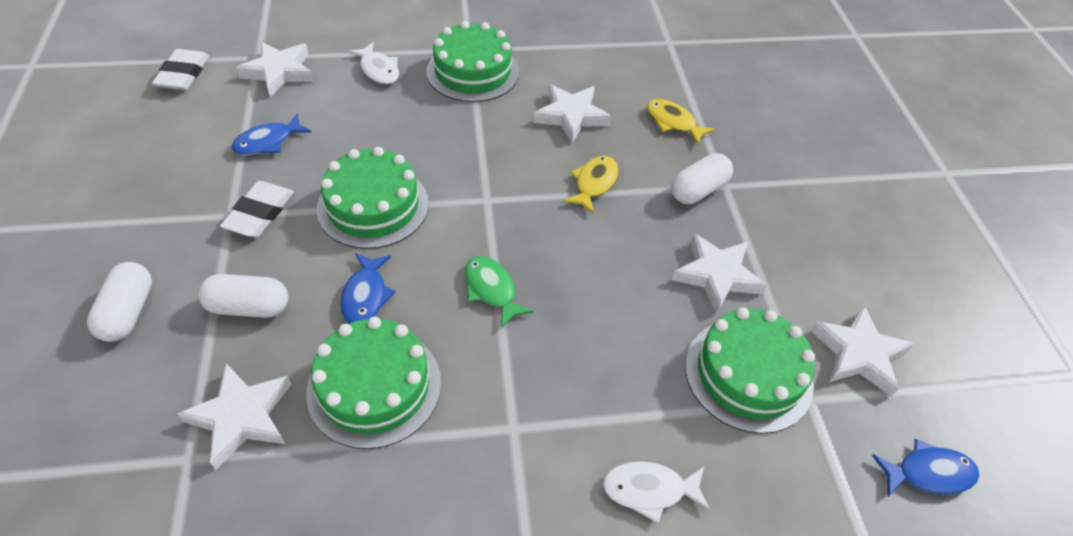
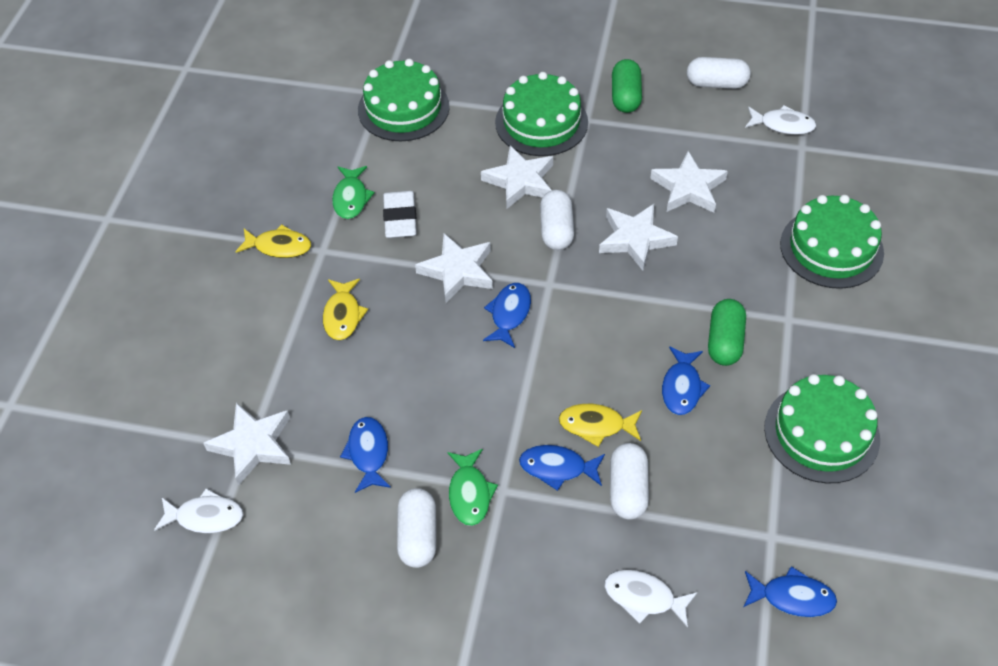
blue fish: 3 -> 5
green capsule: 0 -> 2
green fish: 1 -> 2
white capsule: 3 -> 4
white eraser: 2 -> 1
white fish: 2 -> 3
yellow fish: 2 -> 3

